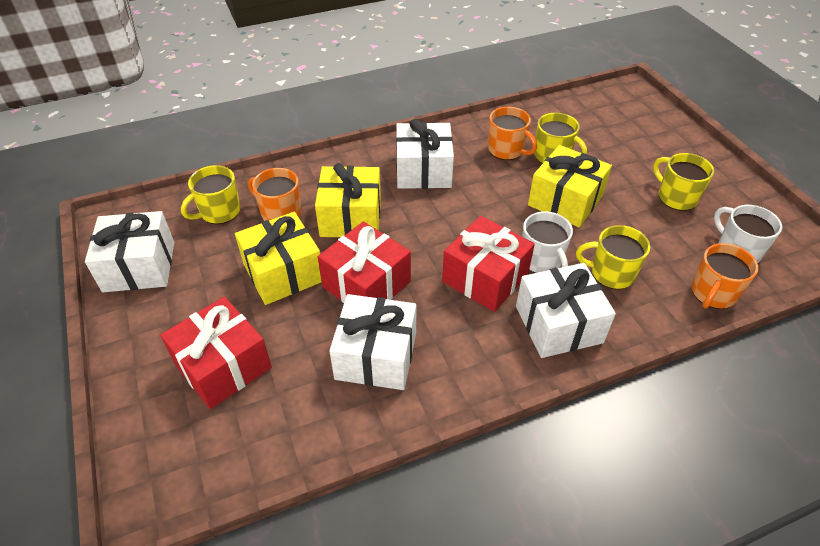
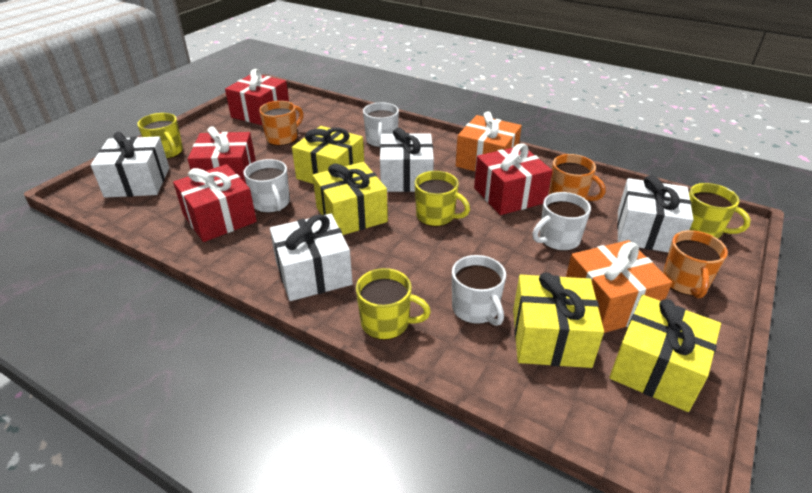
orange gift: 0 -> 2
red gift: 3 -> 4
white mug: 2 -> 4
yellow gift: 3 -> 4

